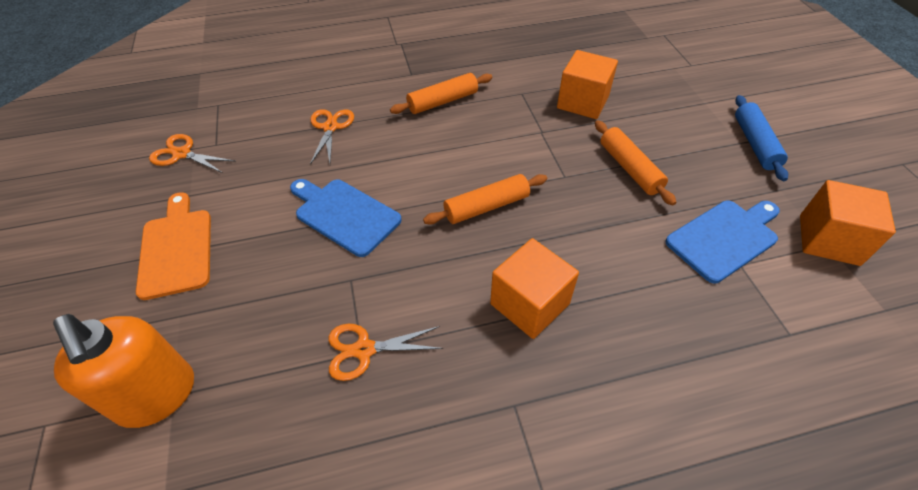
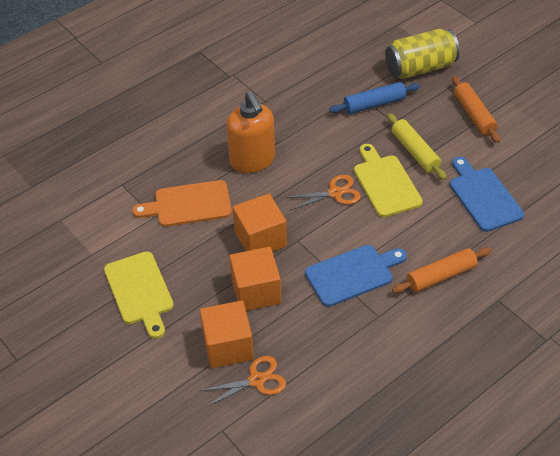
orange rolling pin: 3 -> 2
orange scissors: 3 -> 2
yellow can: 0 -> 1
yellow cutting board: 0 -> 2
yellow rolling pin: 0 -> 1

